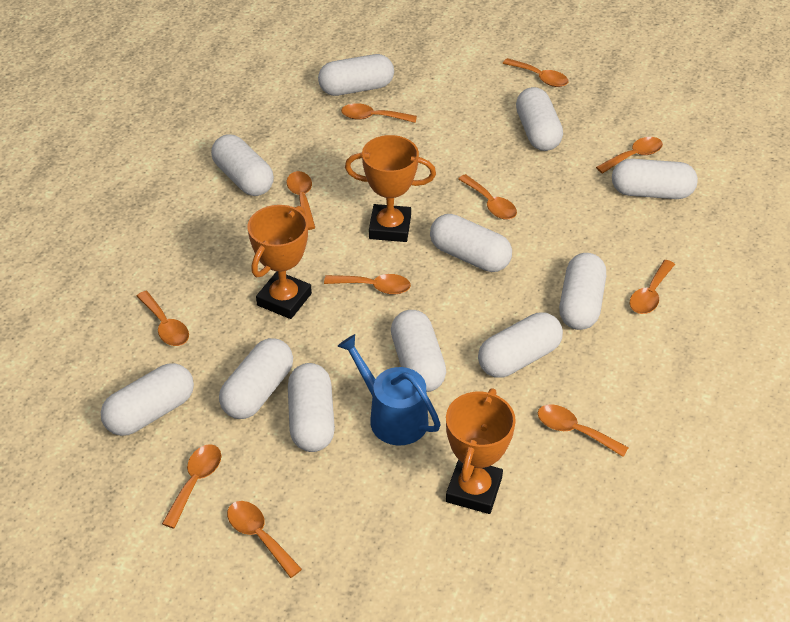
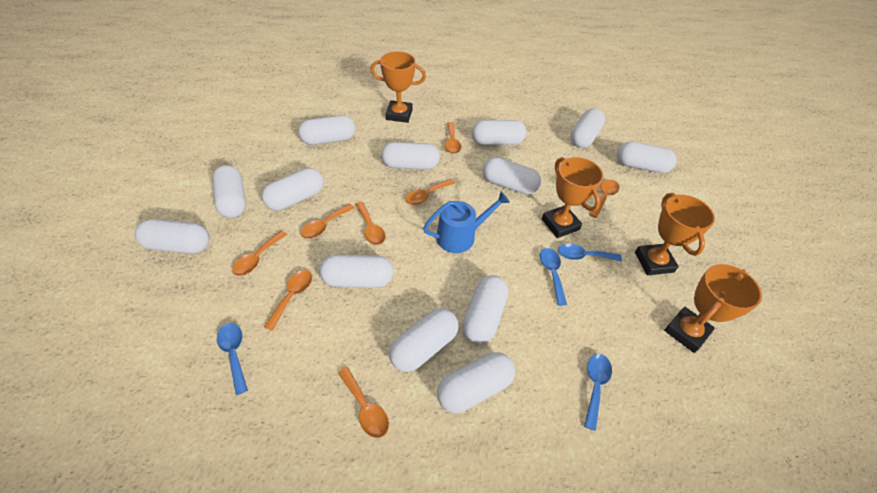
blue spoon: 0 -> 4
orange spoon: 11 -> 8
orange trophy: 3 -> 4
white capsule: 11 -> 13

